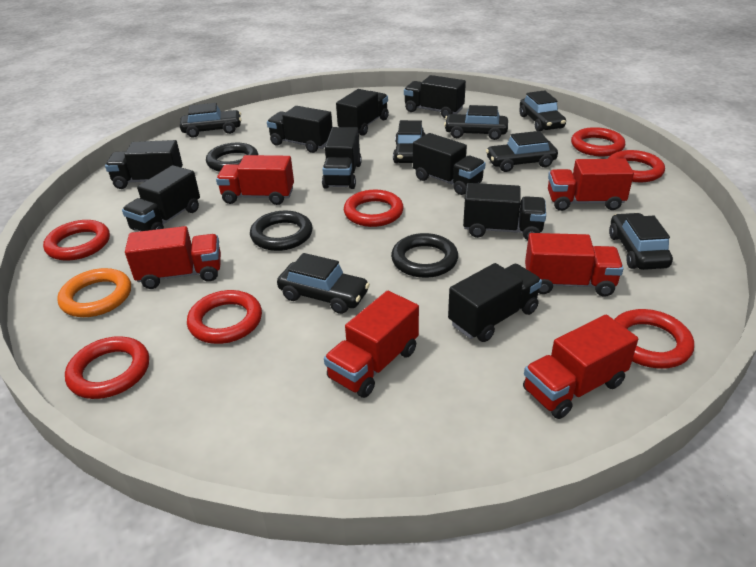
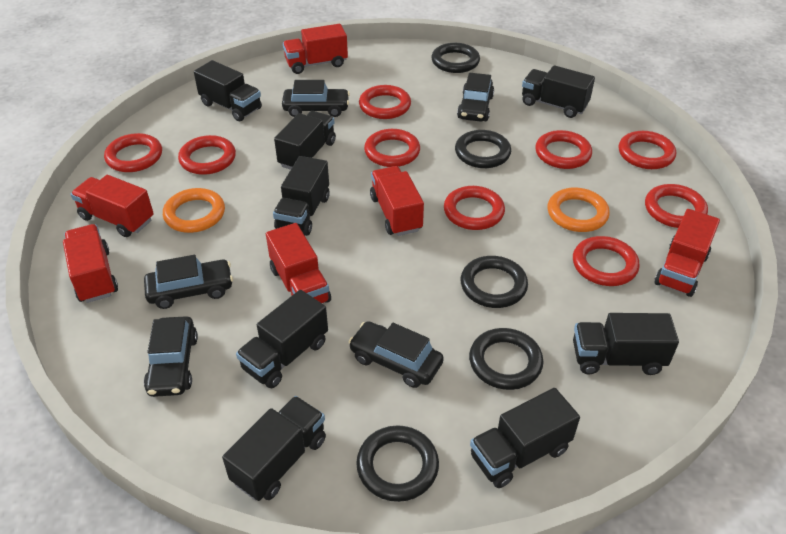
black car: 7 -> 5
black ring: 3 -> 5
black truck: 9 -> 8
orange ring: 1 -> 2
red ring: 7 -> 9

